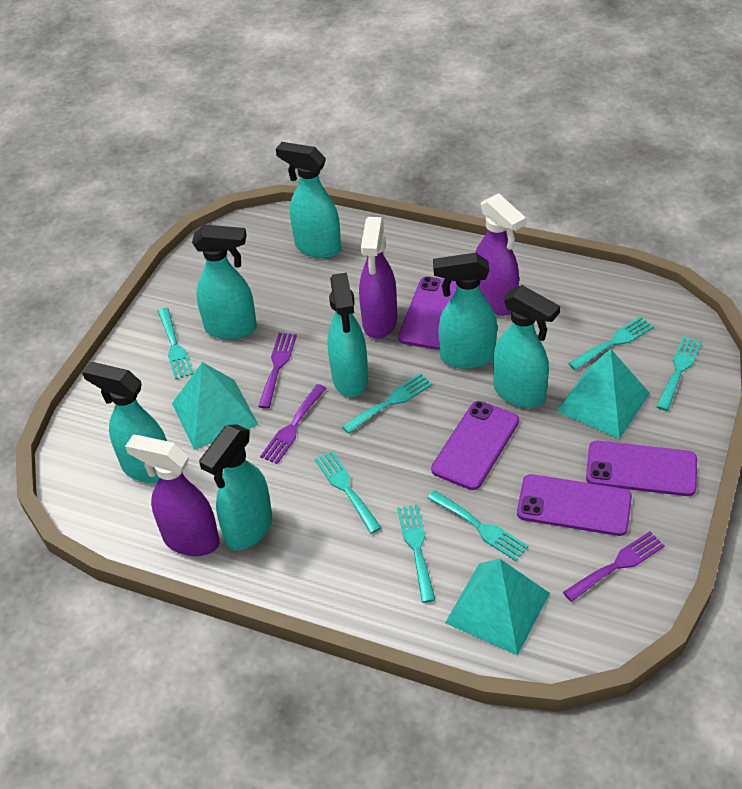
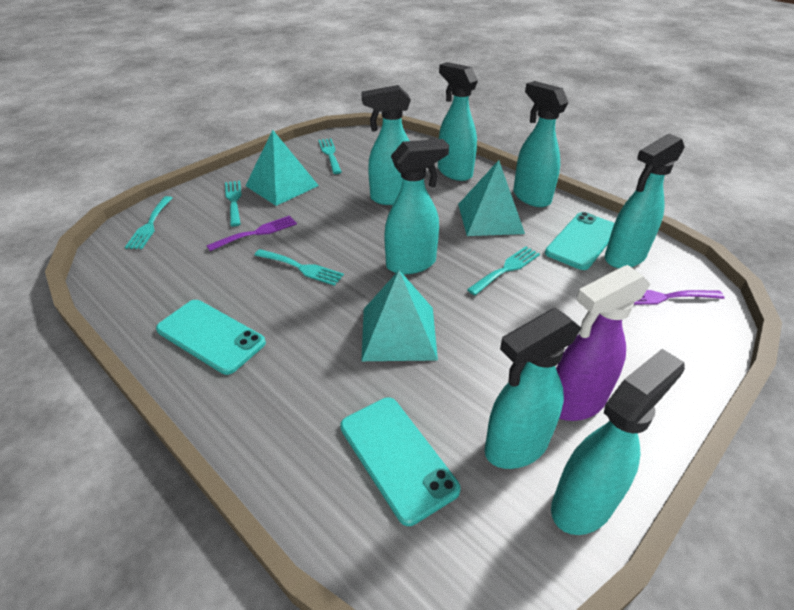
purple fork: 3 -> 2
purple phone: 4 -> 0
purple spray bottle: 3 -> 1
turquoise fork: 7 -> 5
turquoise phone: 0 -> 3

